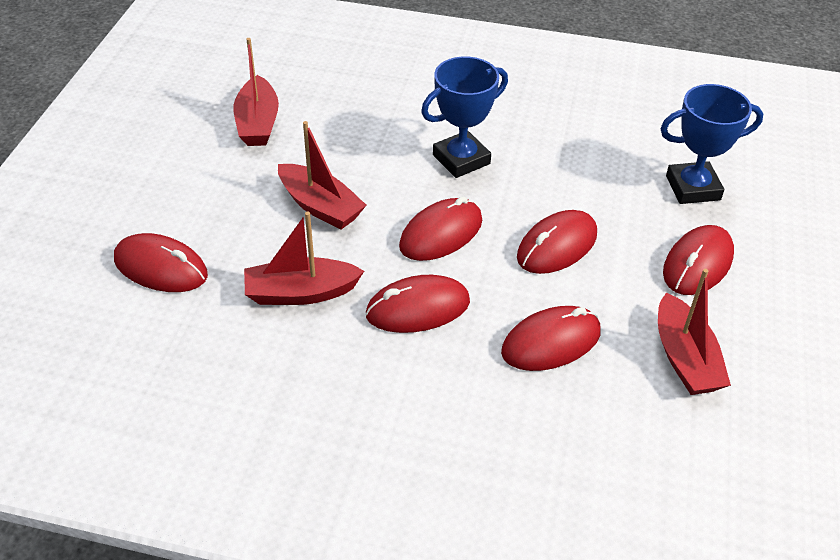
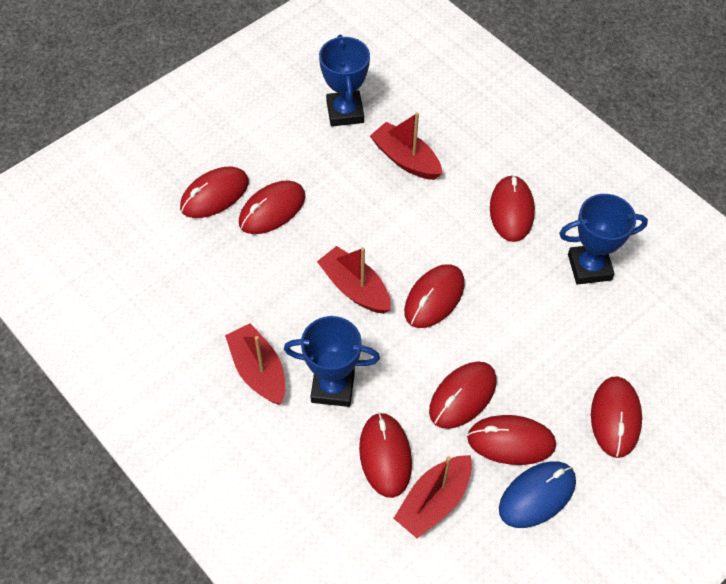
blue mouse: 0 -> 1
blue trophy: 2 -> 3
red mouse: 6 -> 8

